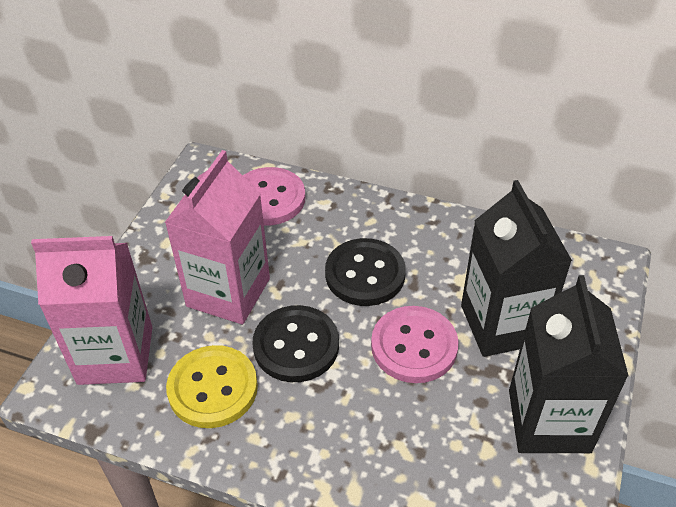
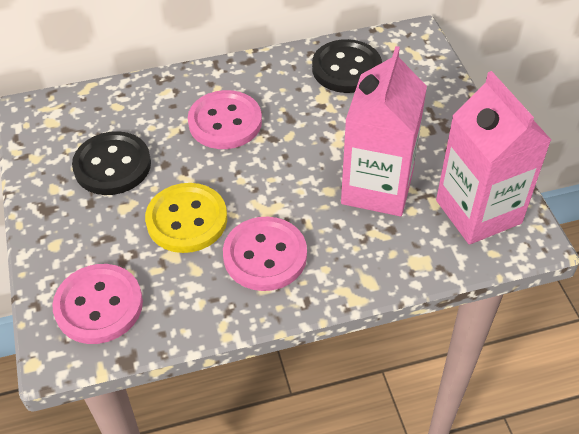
black carton: 2 -> 0
pink button: 2 -> 3

